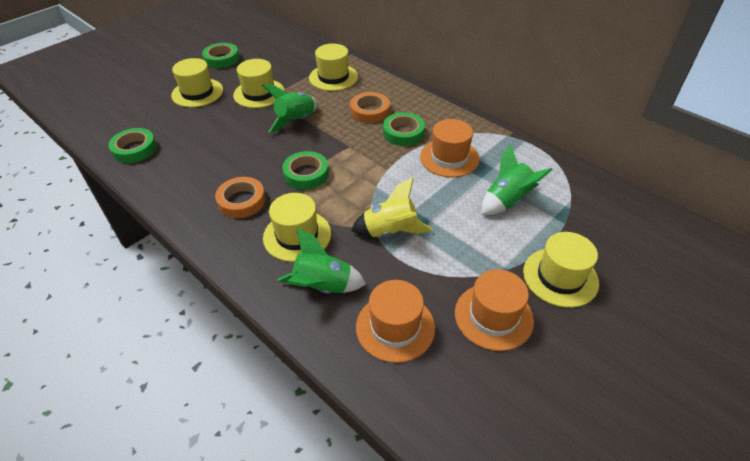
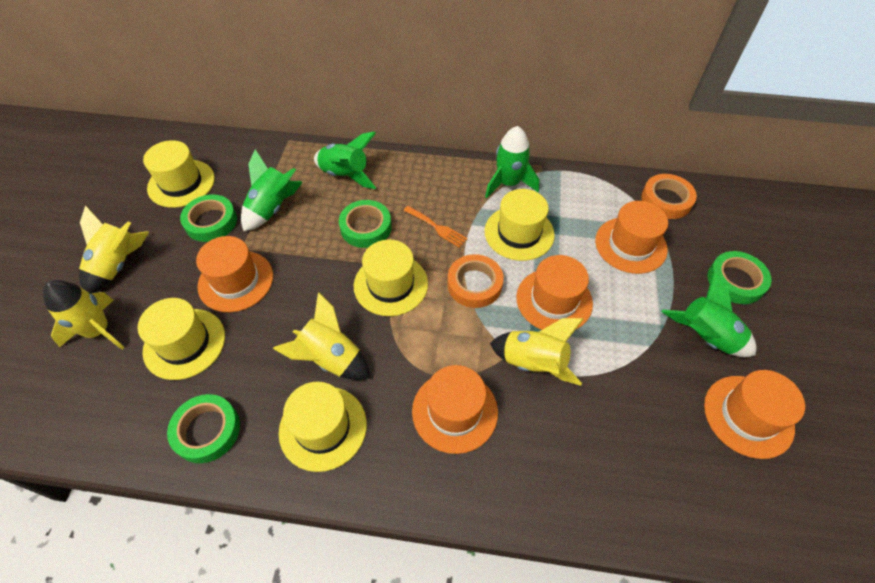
green rocket: 3 -> 4
orange fork: 0 -> 1
orange hat: 3 -> 5
yellow rocket: 1 -> 4

